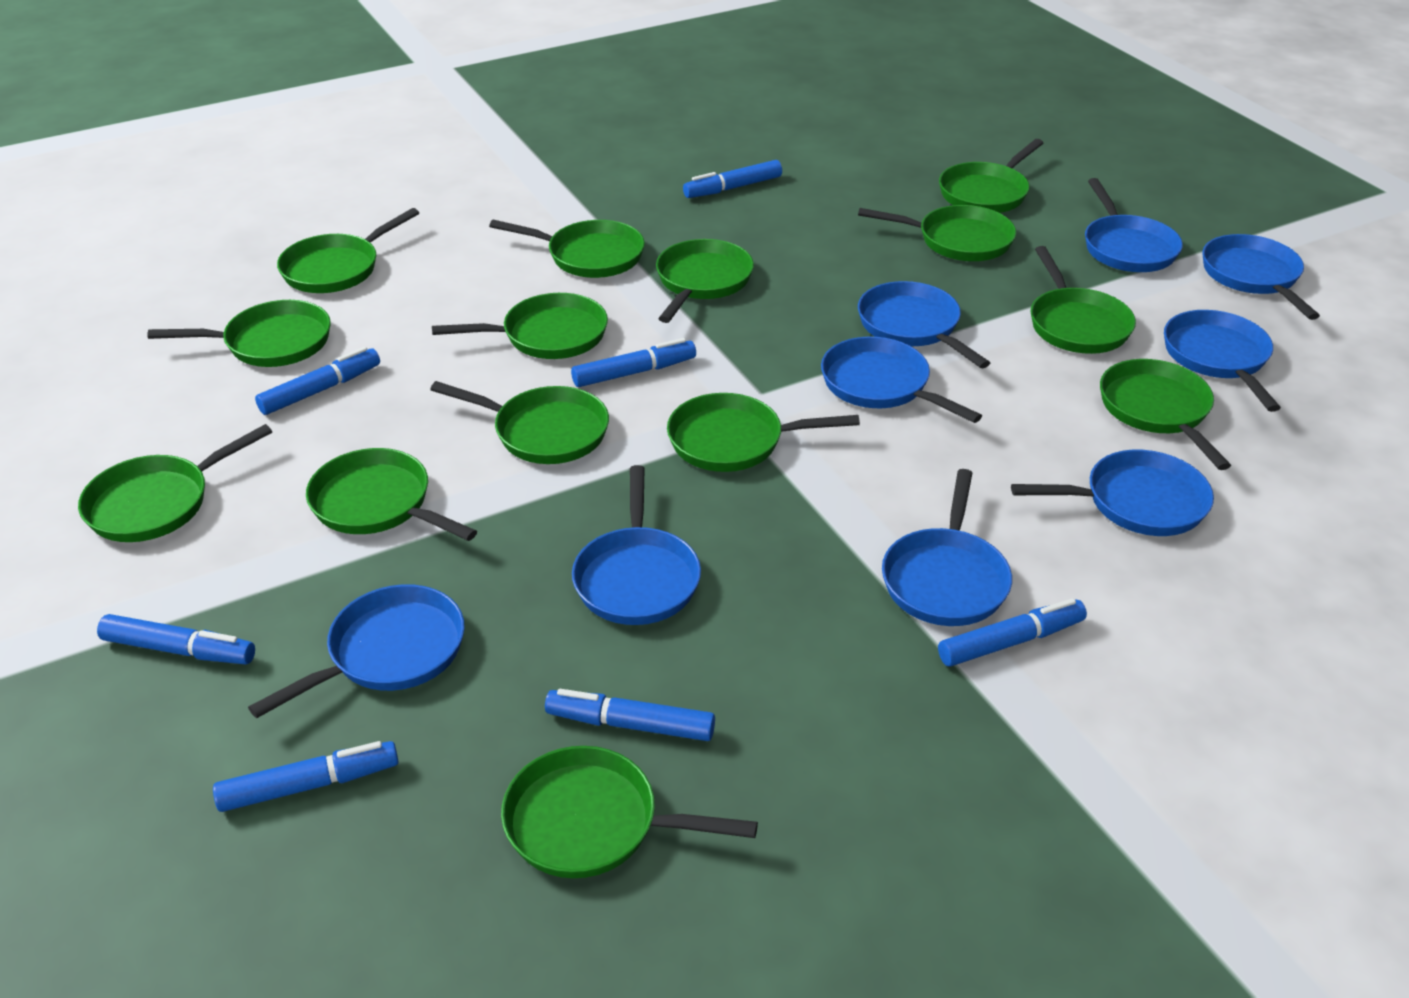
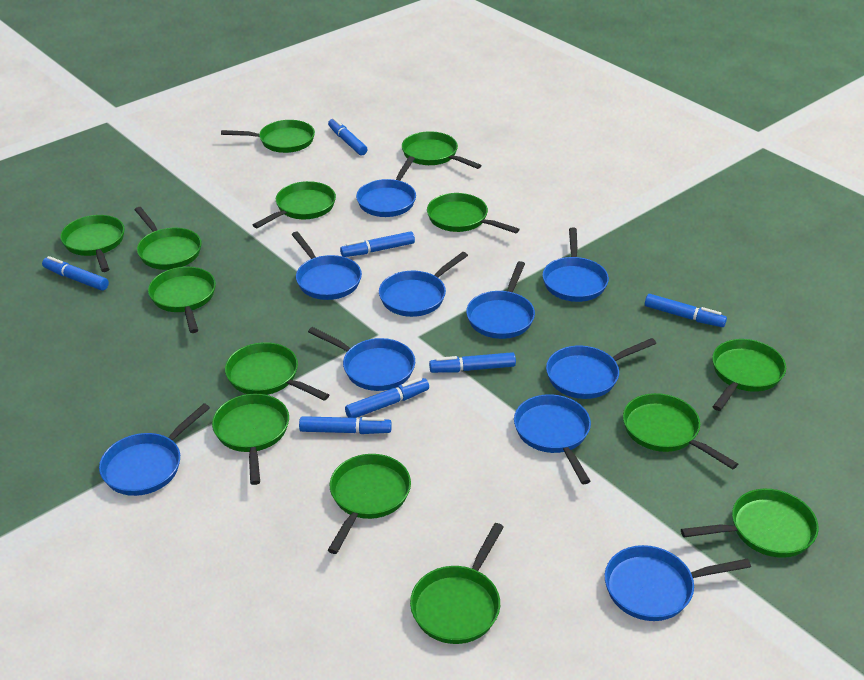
blue pan: 9 -> 10

